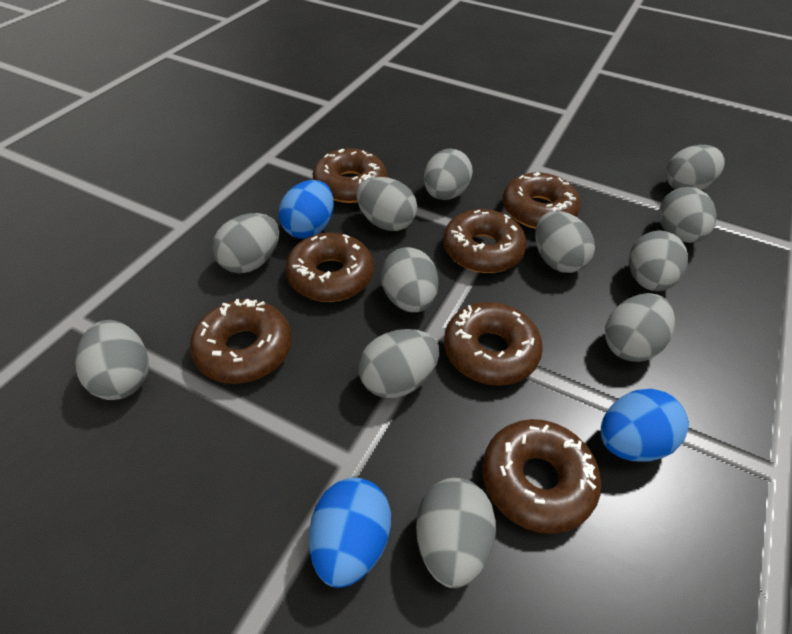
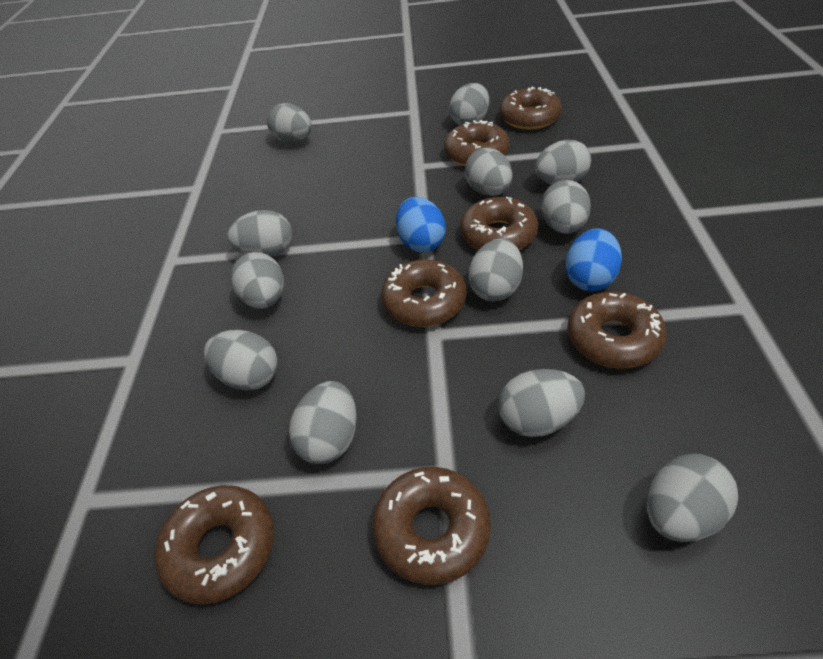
blue egg: 3 -> 2

